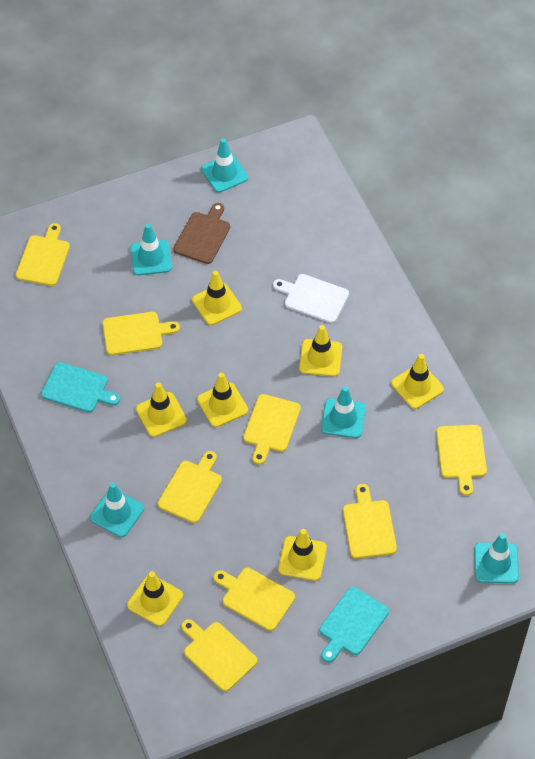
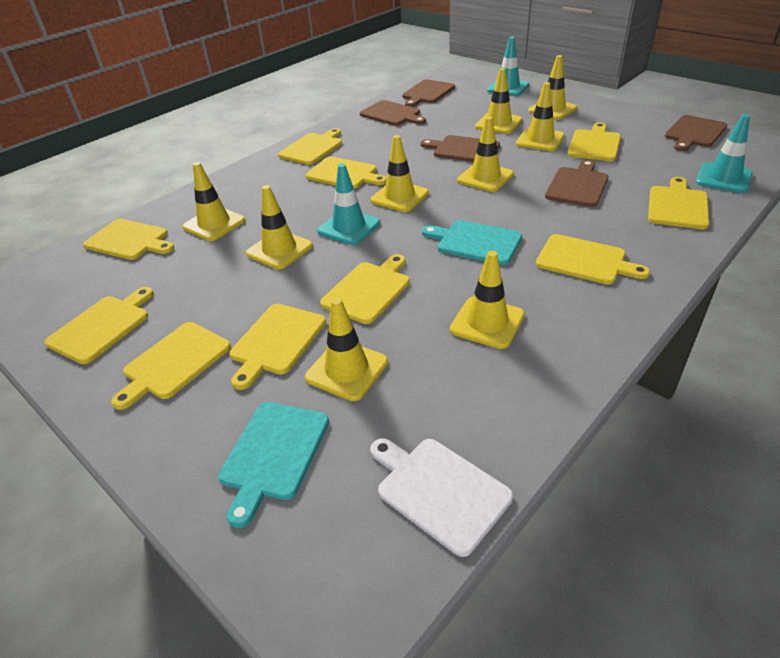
brown cutting board: 1 -> 5
turquoise traffic cone: 5 -> 3
yellow cutting board: 8 -> 10
yellow traffic cone: 7 -> 9

